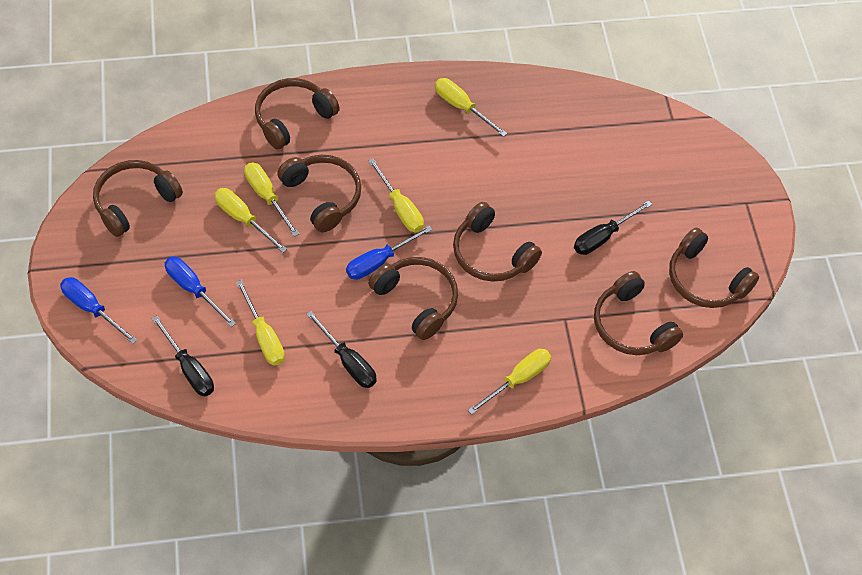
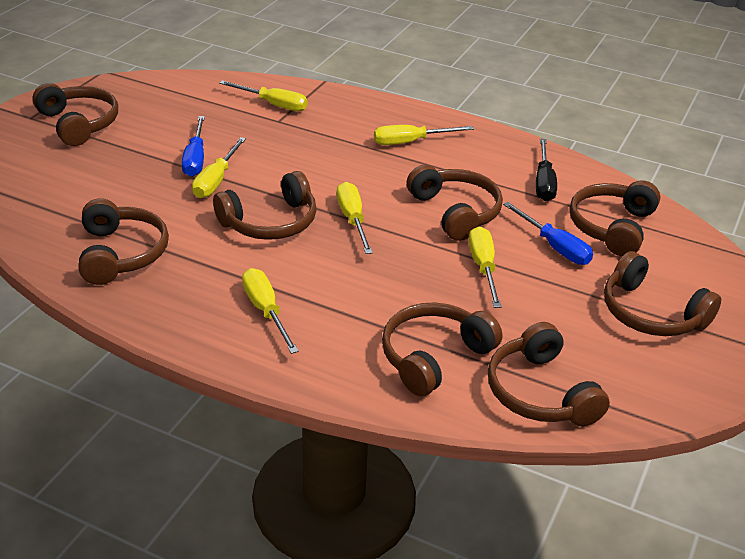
black screwdriver: 3 -> 1
blue screwdriver: 3 -> 2
brown headphones: 7 -> 8

